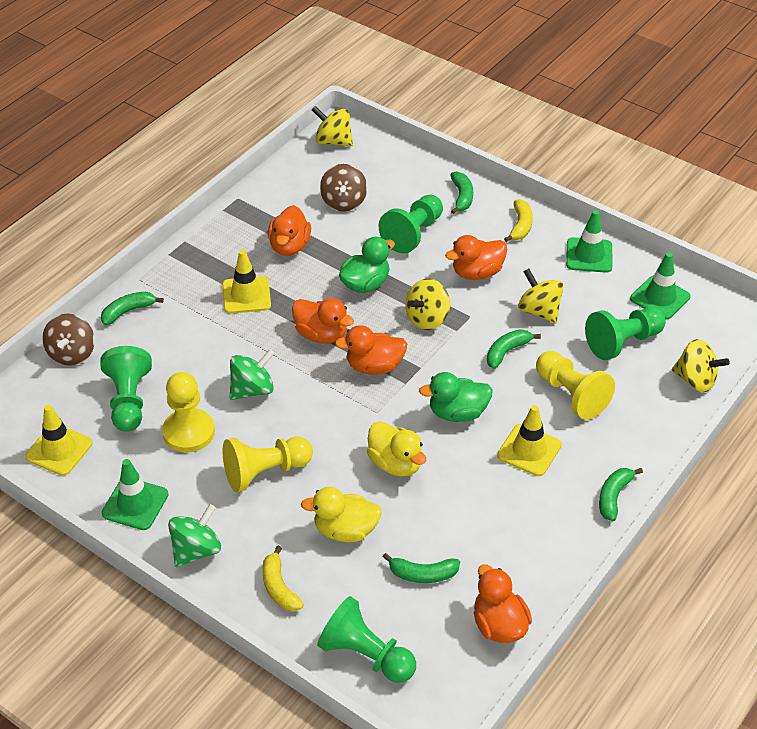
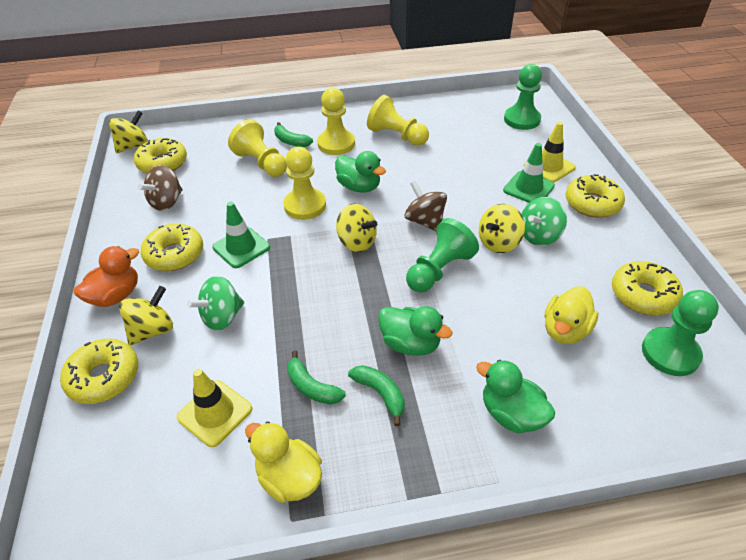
green banana: 5 -> 3
green duck: 2 -> 3
green pawn: 4 -> 3
green traffic cone: 3 -> 2
orange duck: 5 -> 1
yellow banana: 2 -> 0
yellow donut: 0 -> 5
yellow pawn: 3 -> 4
yellow traffic cone: 3 -> 2

